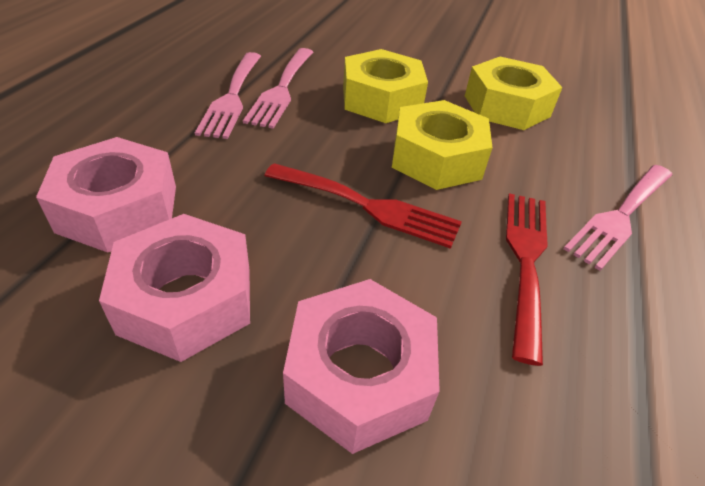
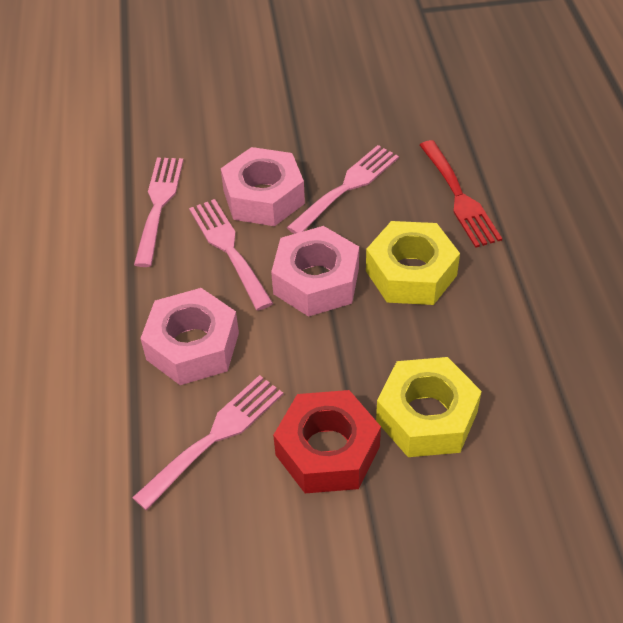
pink fork: 3 -> 4
red fork: 2 -> 1
red nut: 0 -> 1
yellow nut: 3 -> 2

